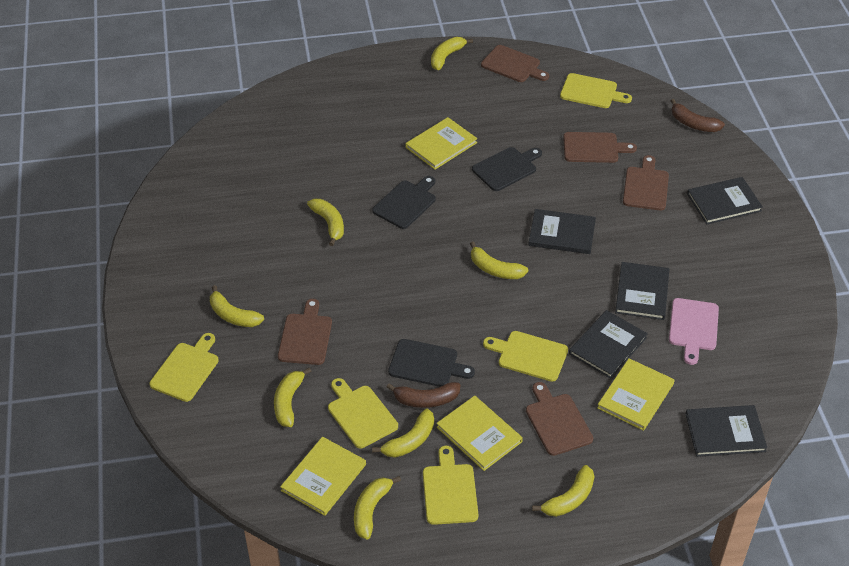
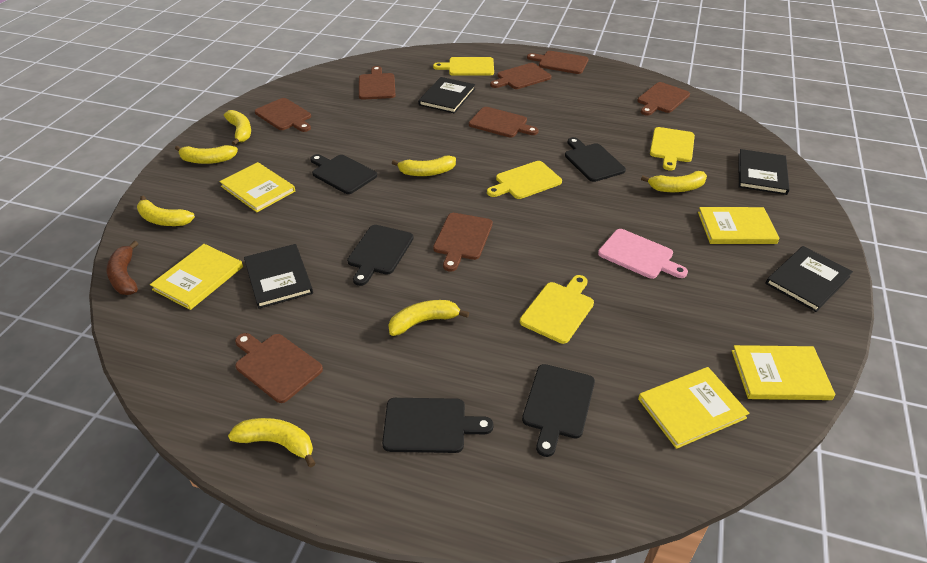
black book: 5 -> 4
black cutting board: 3 -> 5
brown banana: 2 -> 1
brown cutting board: 5 -> 8
yellow banana: 8 -> 7
yellow book: 4 -> 5
yellow cutting board: 5 -> 4

